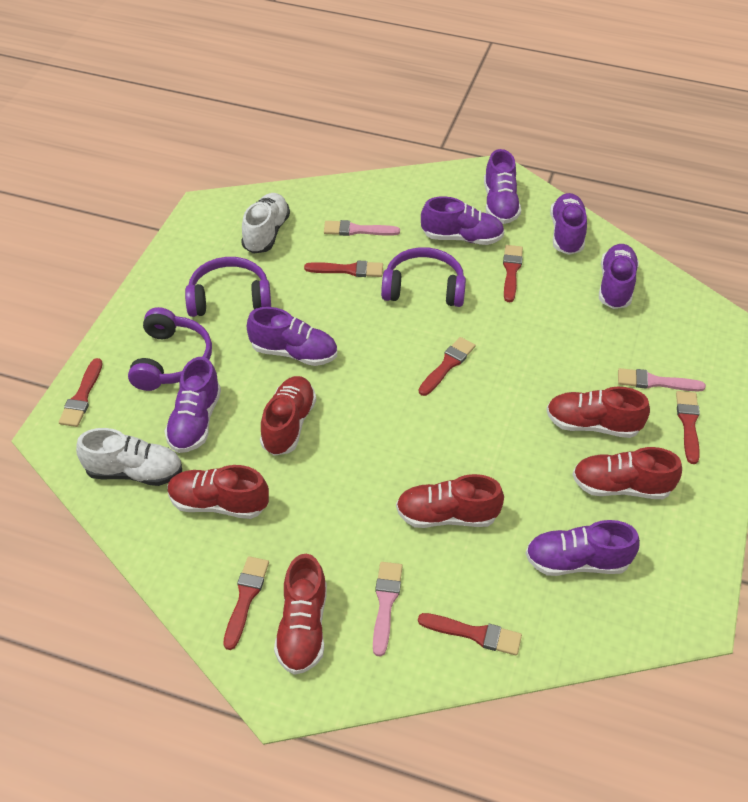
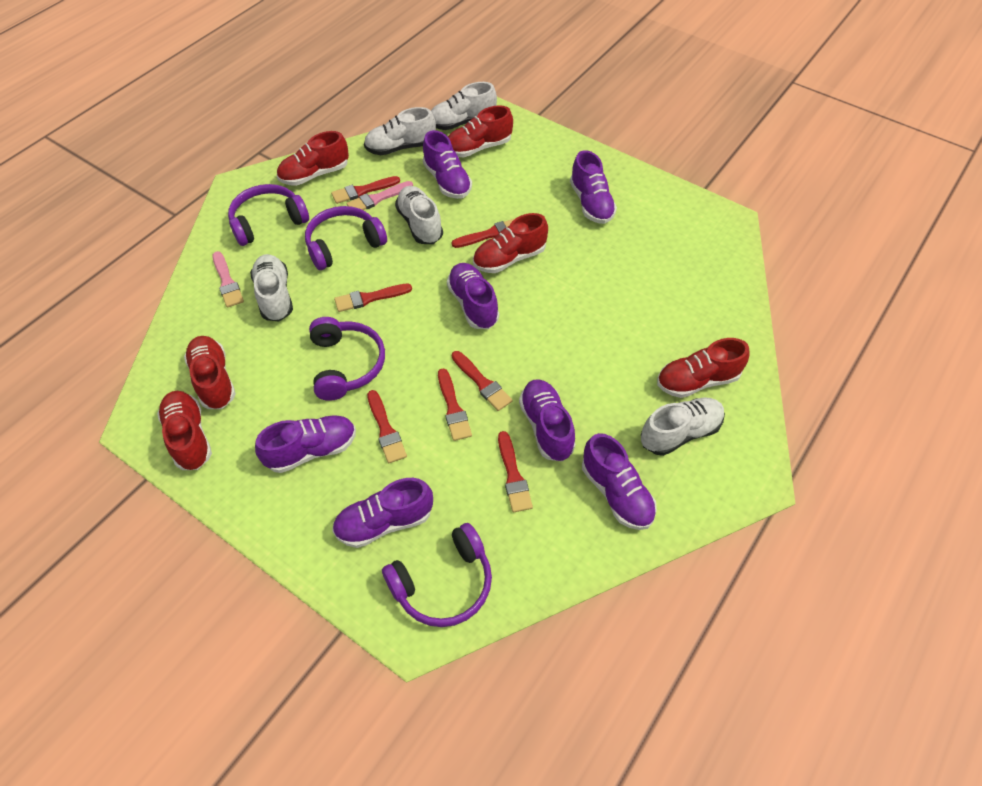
pink brush: 3 -> 2
purple headphones: 3 -> 4
white shoe: 2 -> 5

